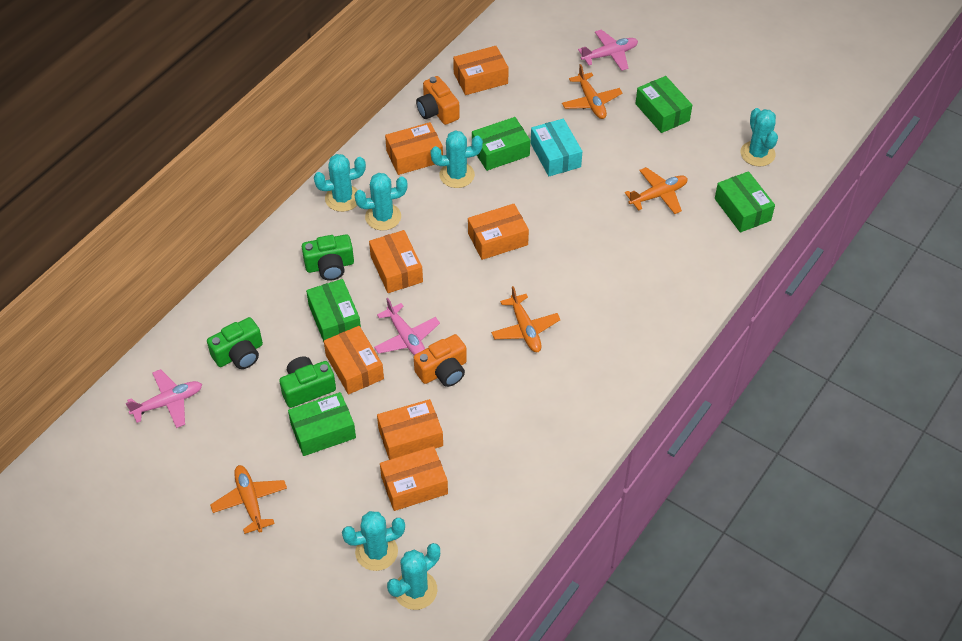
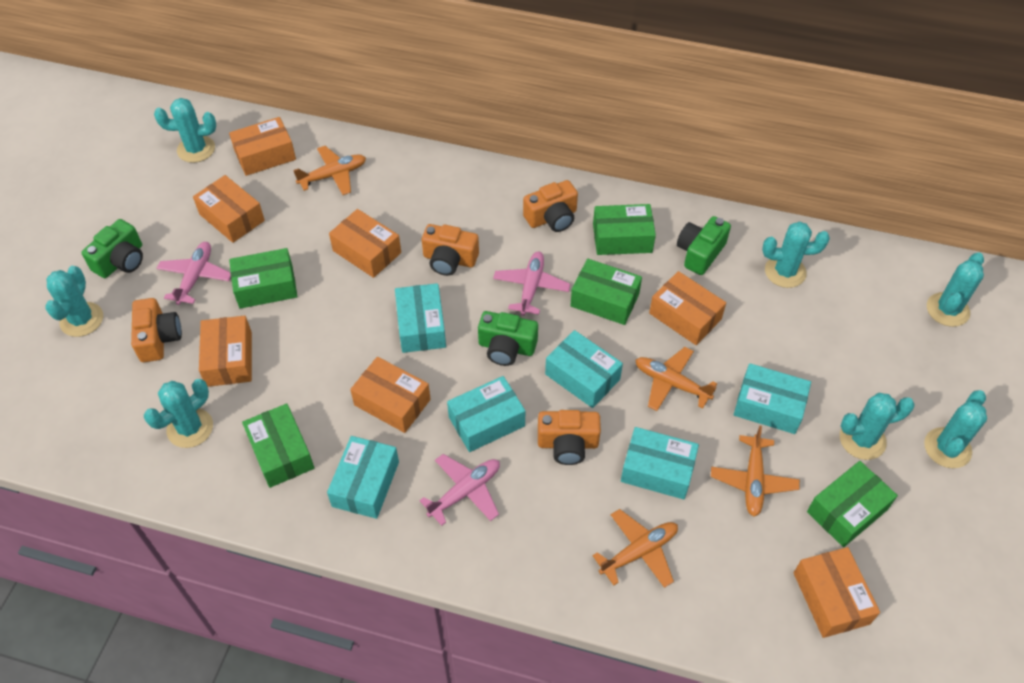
orange camera: 2 -> 4
turquoise box: 1 -> 6
turquoise cactus: 6 -> 7

